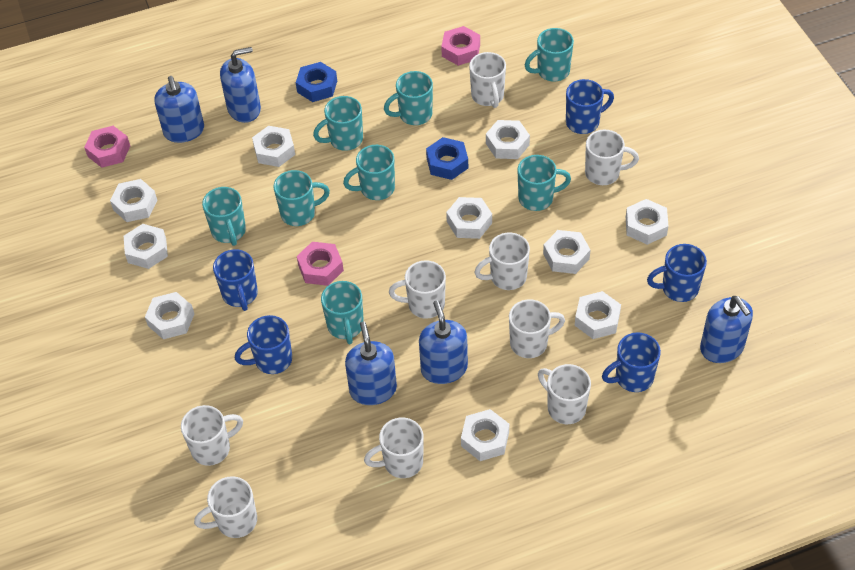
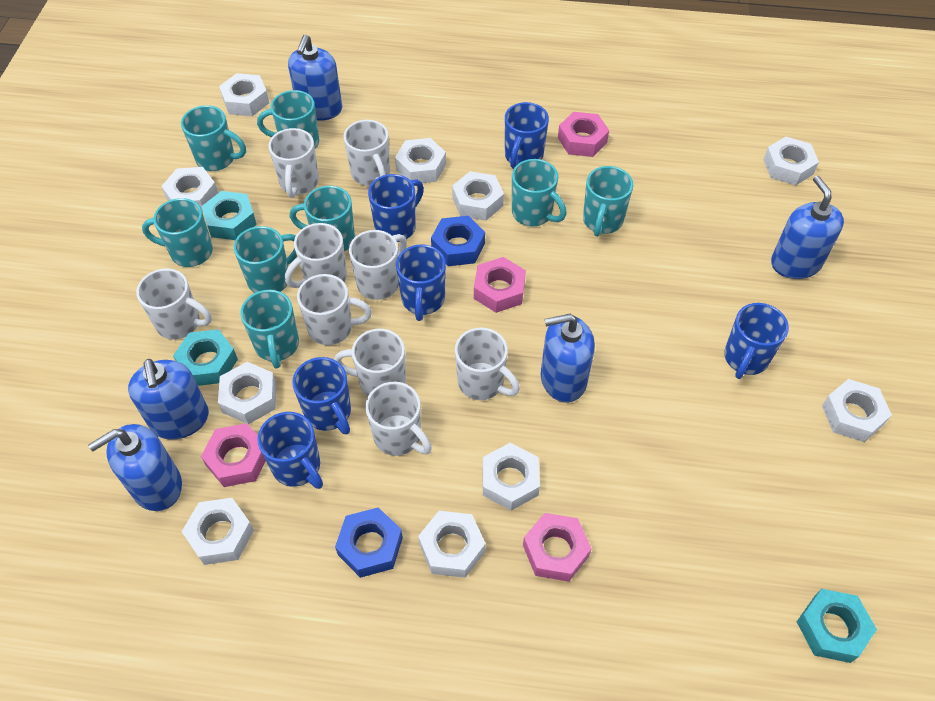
blue mug: 5 -> 6
pink nut: 3 -> 4
turquoise nut: 0 -> 3

